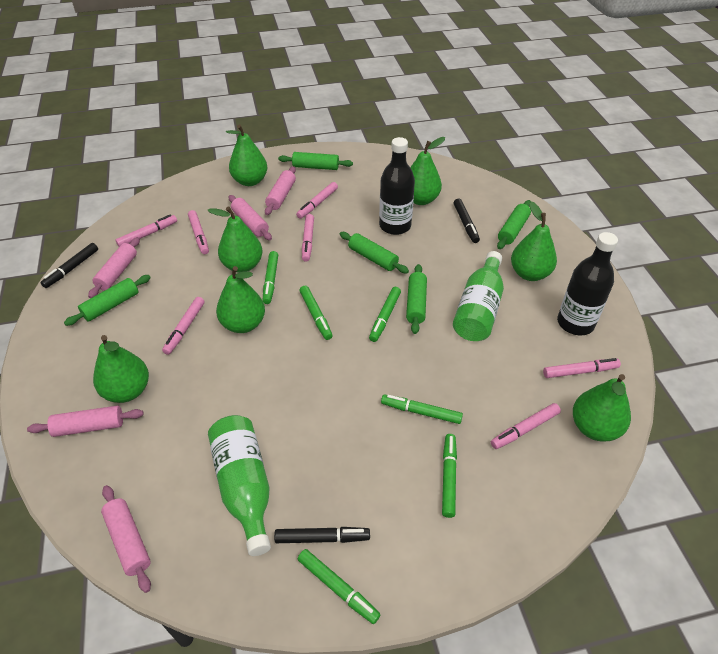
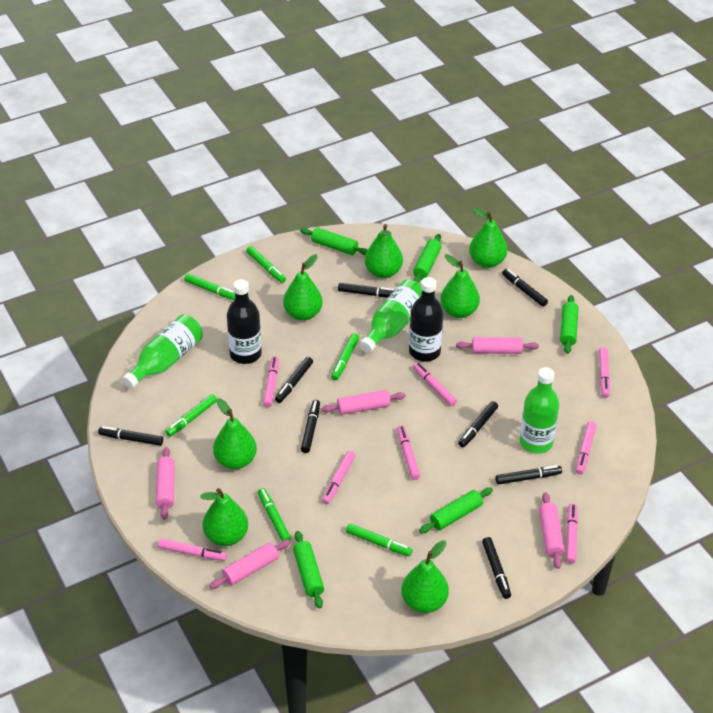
black marker: 3 -> 8
green bottle: 2 -> 3
pink marker: 7 -> 8

